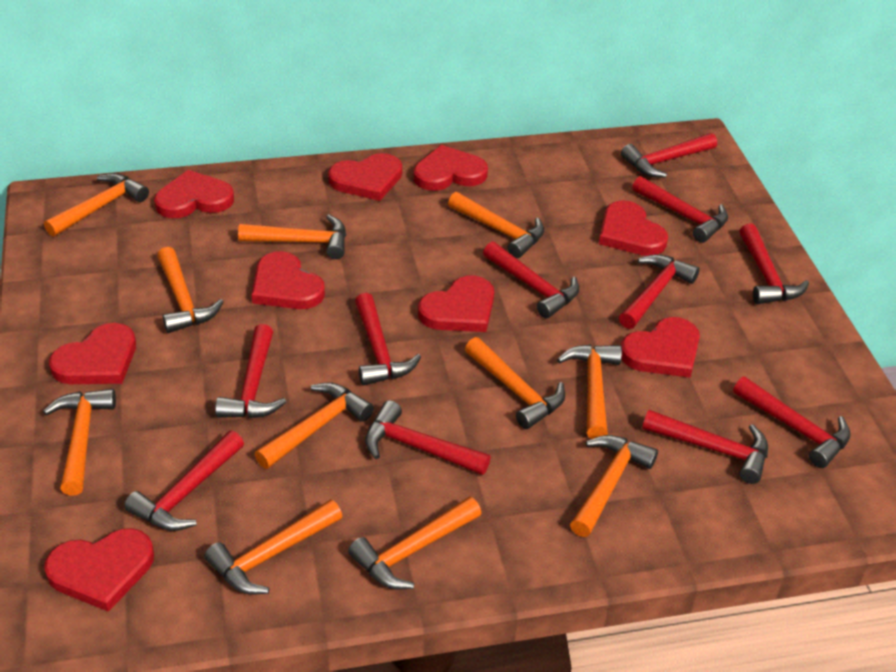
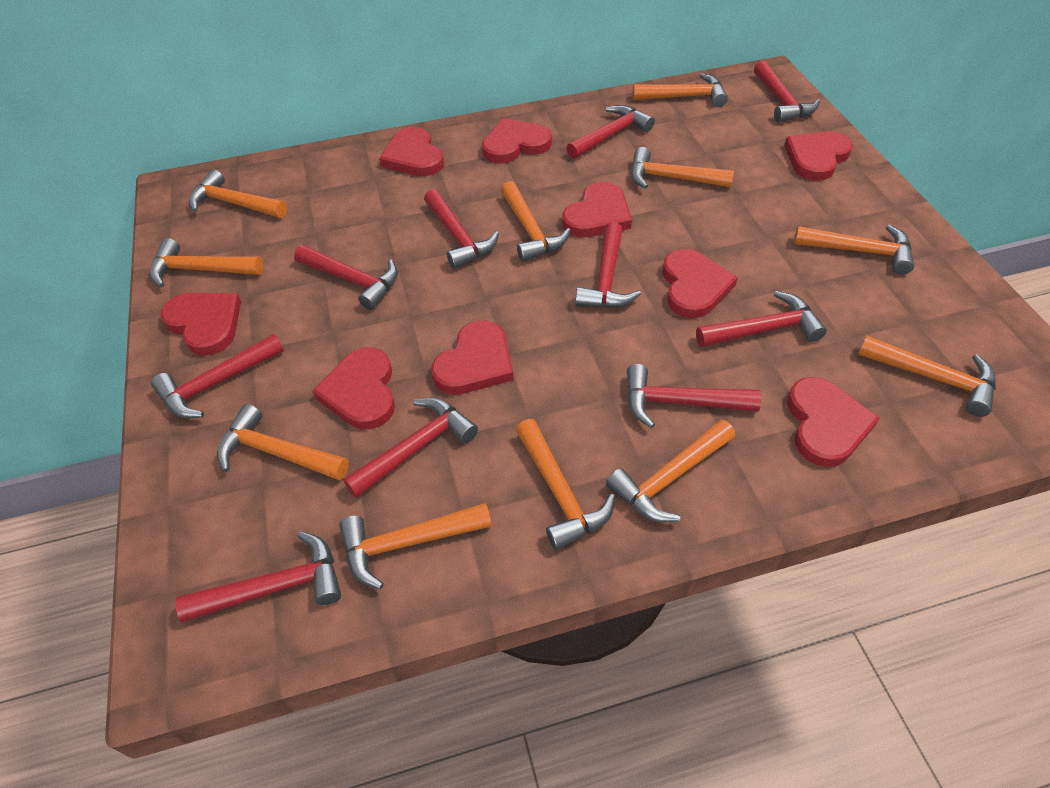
red hammer: 11 -> 10

